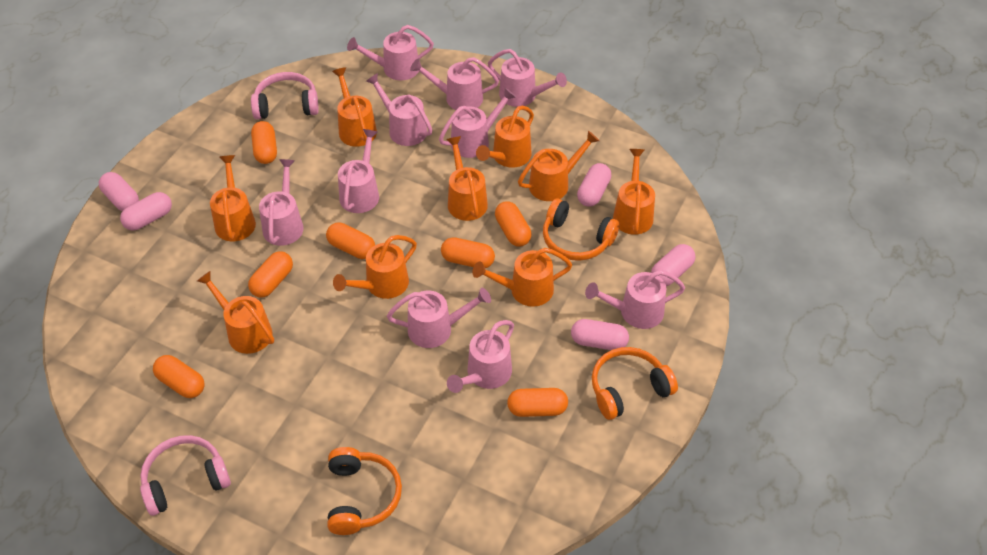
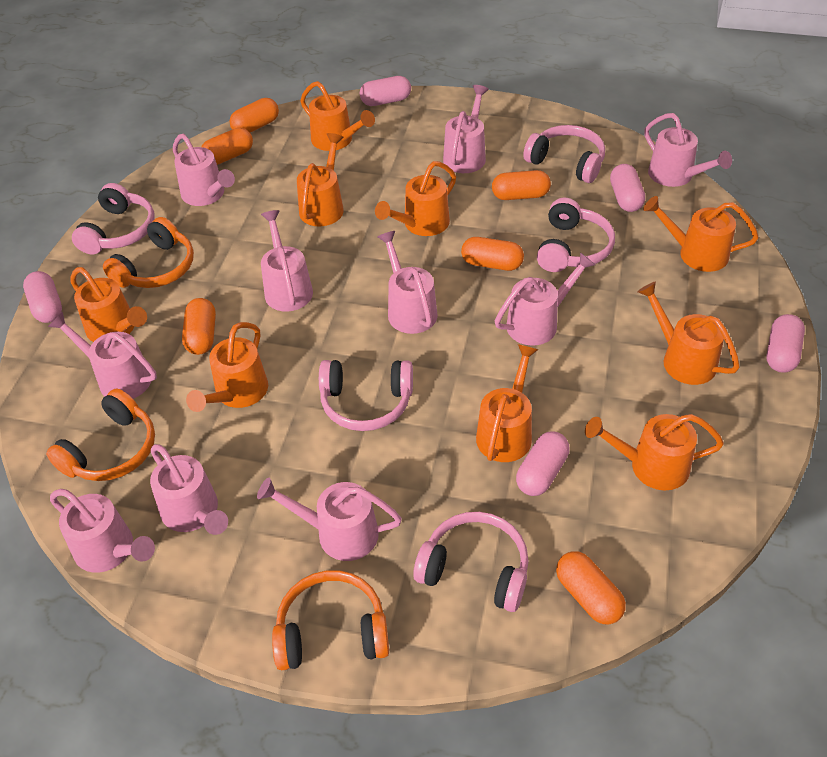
orange capsule: 7 -> 6
pink headphones: 2 -> 5

